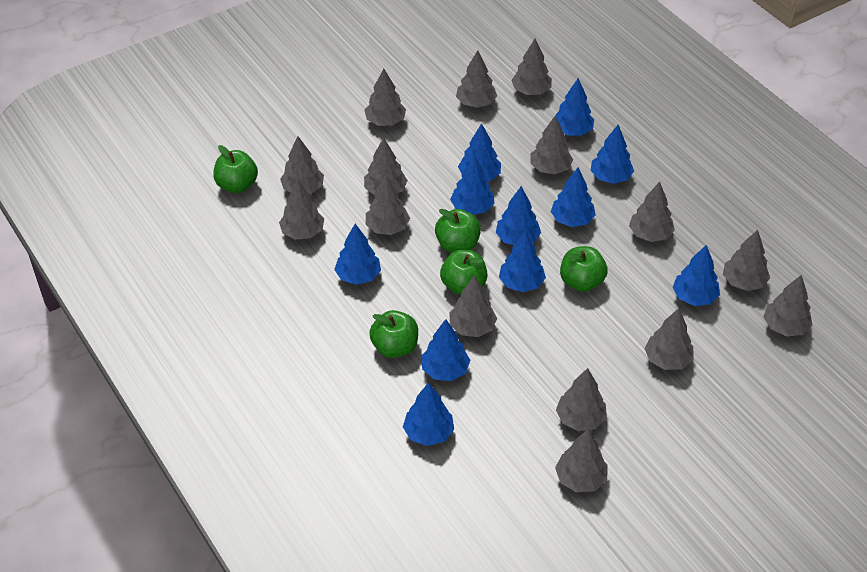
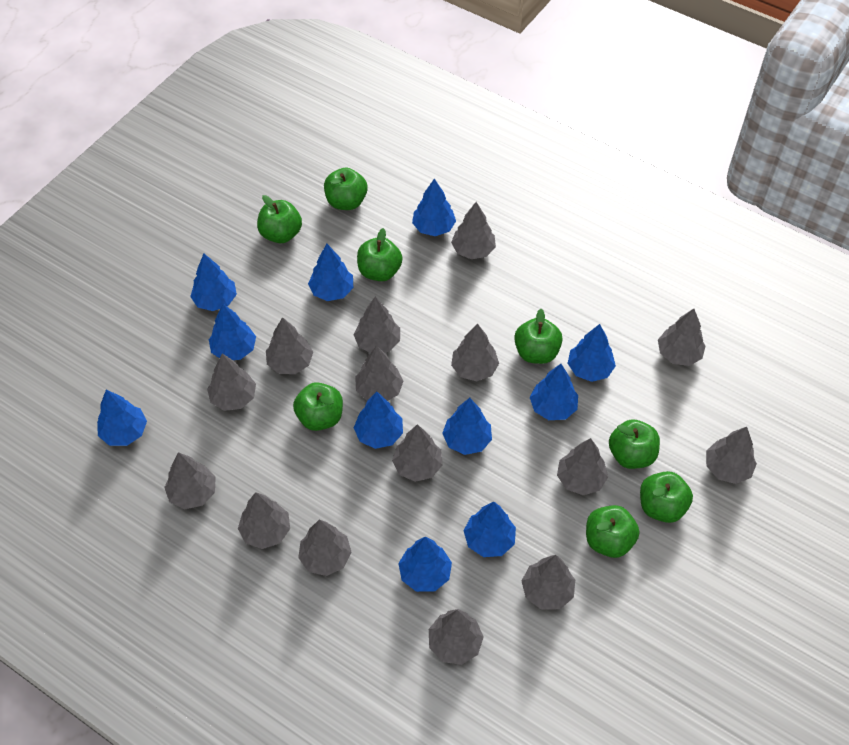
green apple: 5 -> 8

